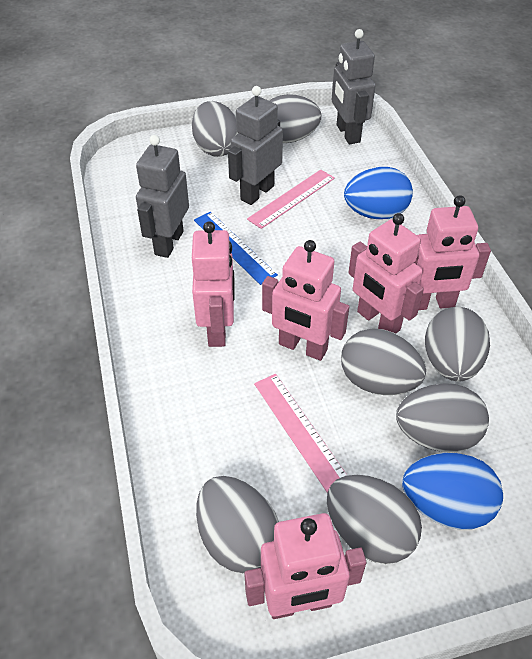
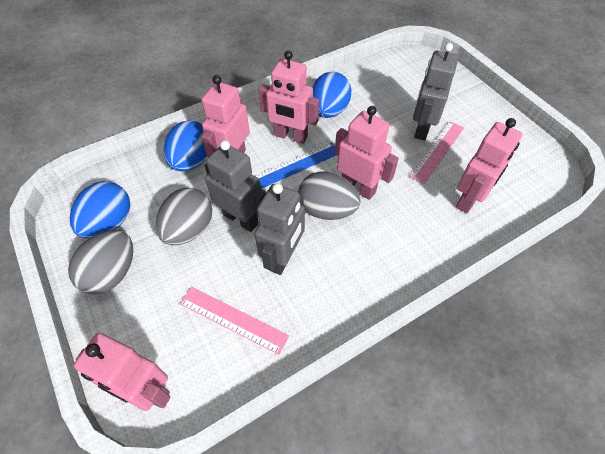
blue egg: 2 -> 3
grey egg: 7 -> 3

